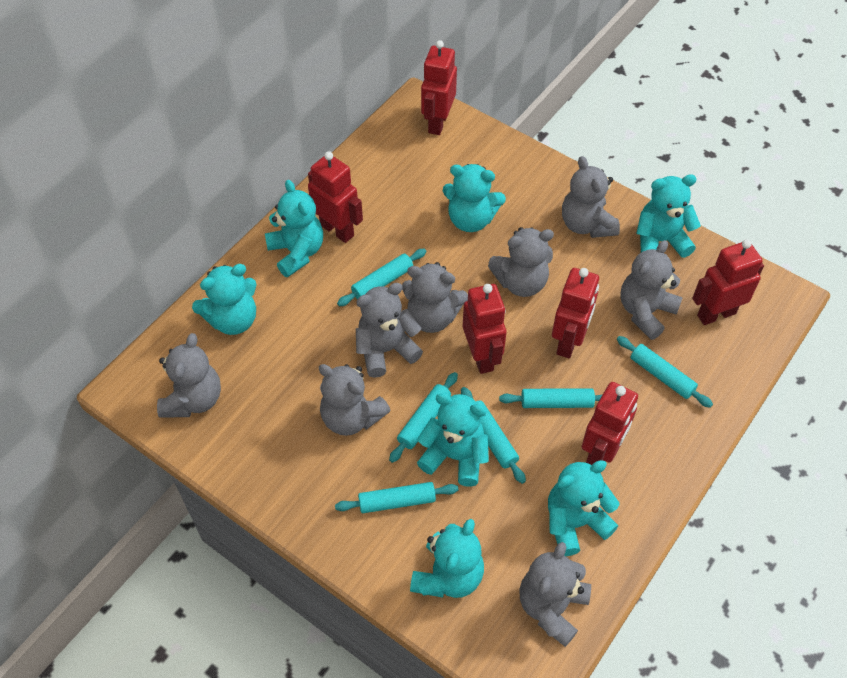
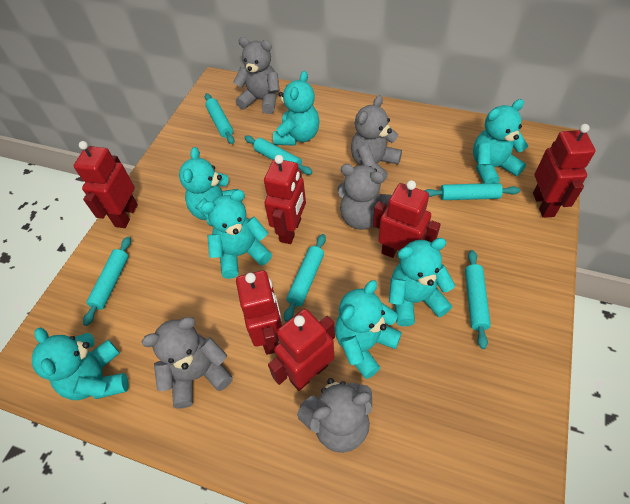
grey teddy bear: 8 -> 5

